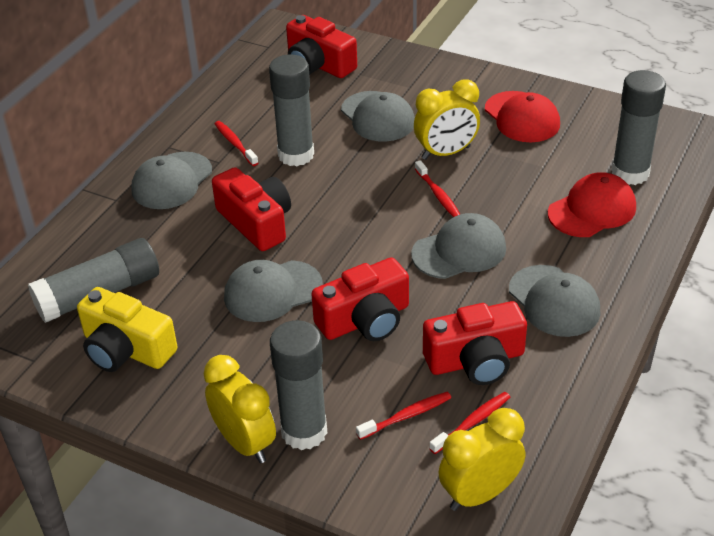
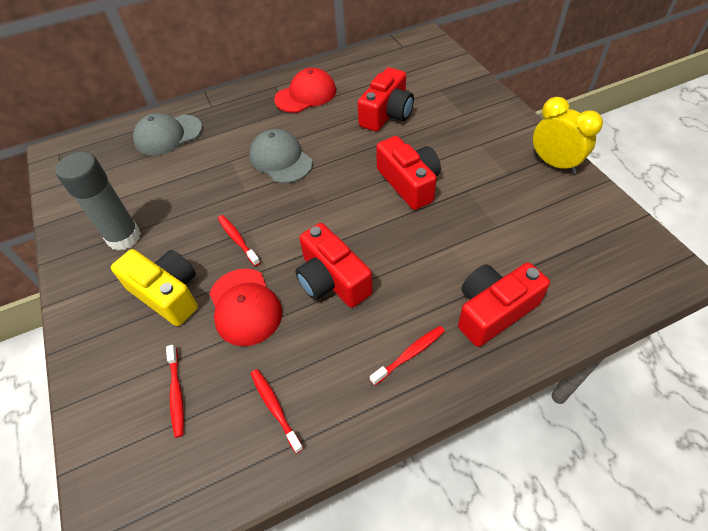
grey cap: 5 -> 2
grey glue stick: 4 -> 1
yellow clock: 3 -> 1

